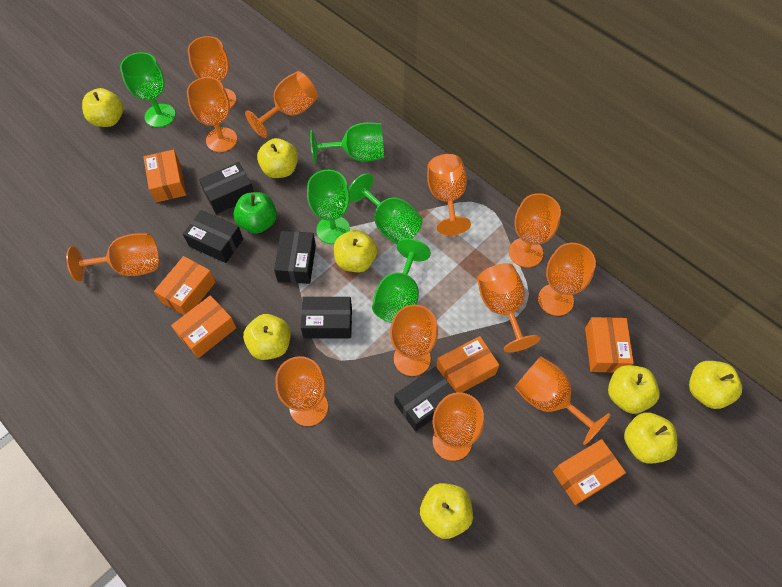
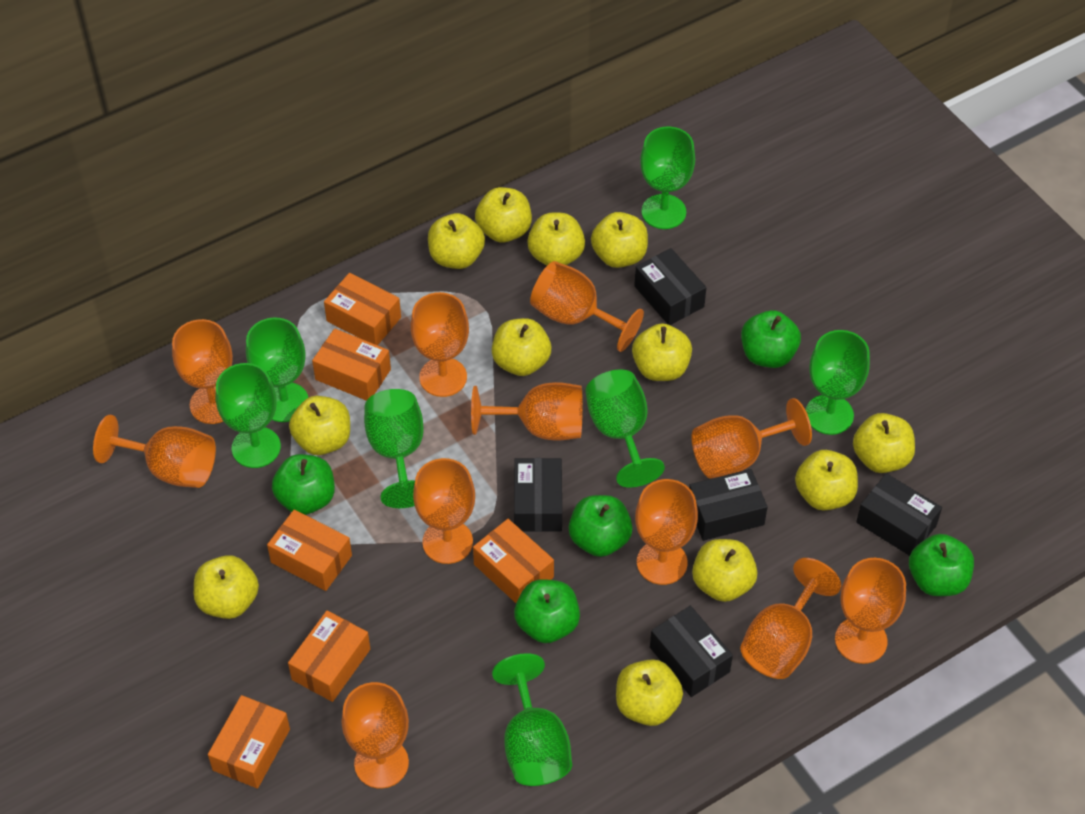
green apple: 1 -> 5
green goblet: 5 -> 7
orange goblet: 12 -> 11
yellow apple: 8 -> 12

